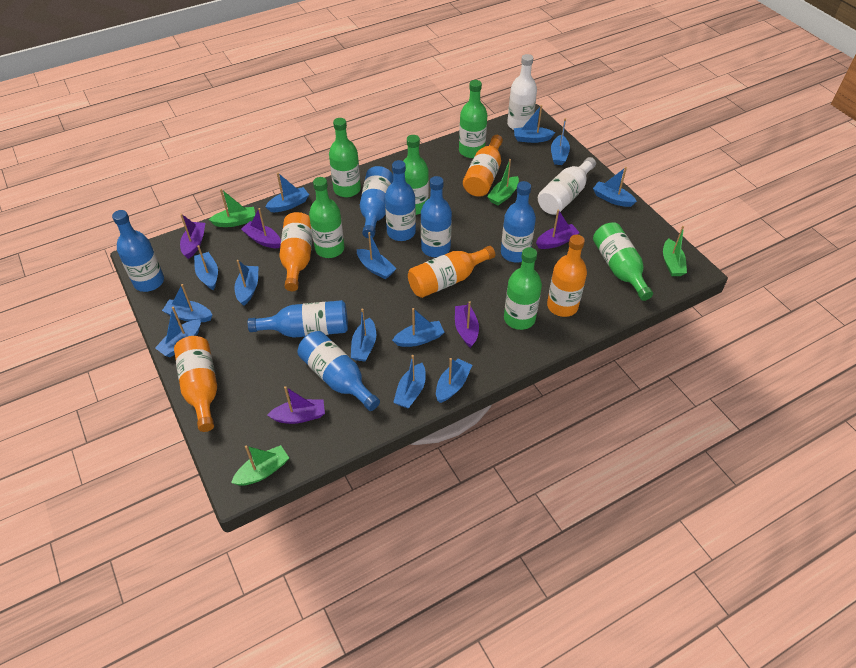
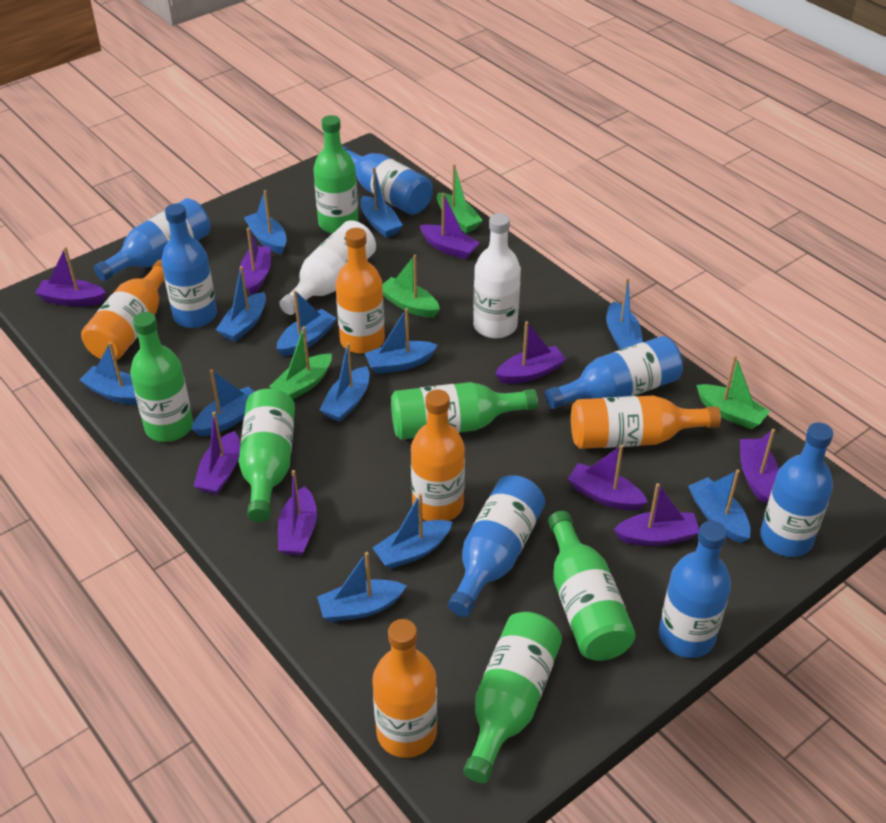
blue boat: 13 -> 12
purple boat: 5 -> 9

